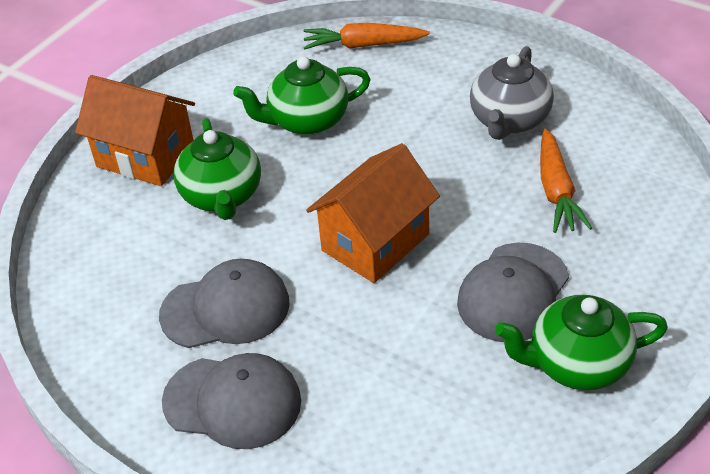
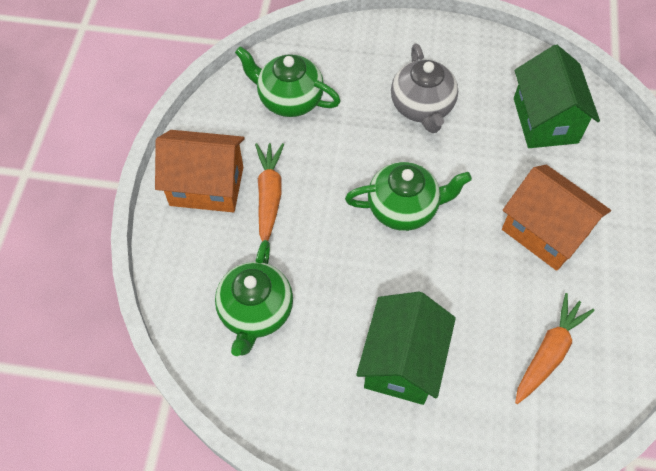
green house: 0 -> 2
grey cap: 3 -> 0

